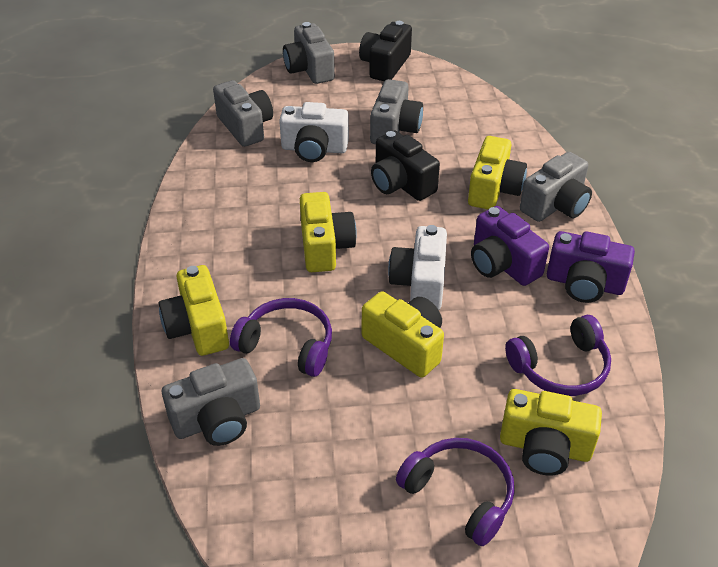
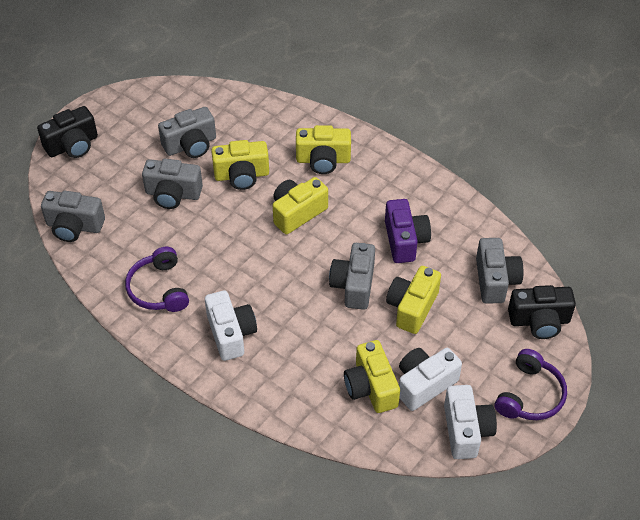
purple camera: 2 -> 1
purple headphones: 3 -> 2
white camera: 2 -> 3

